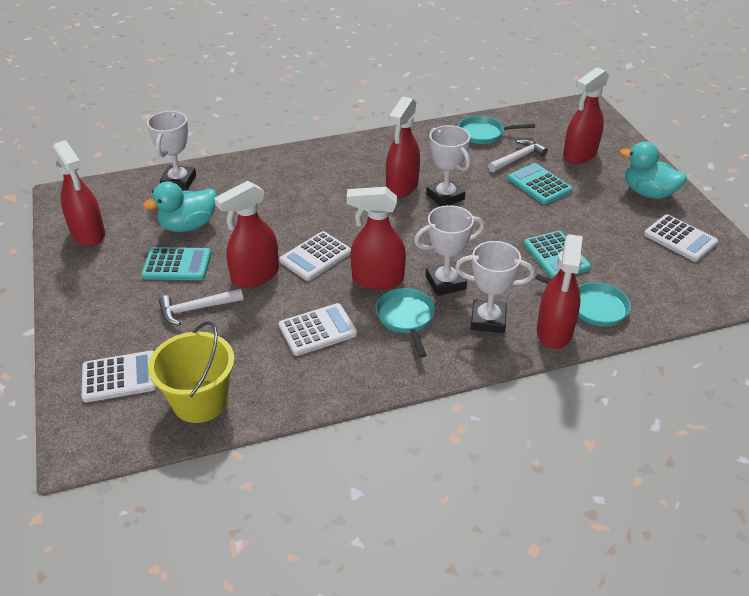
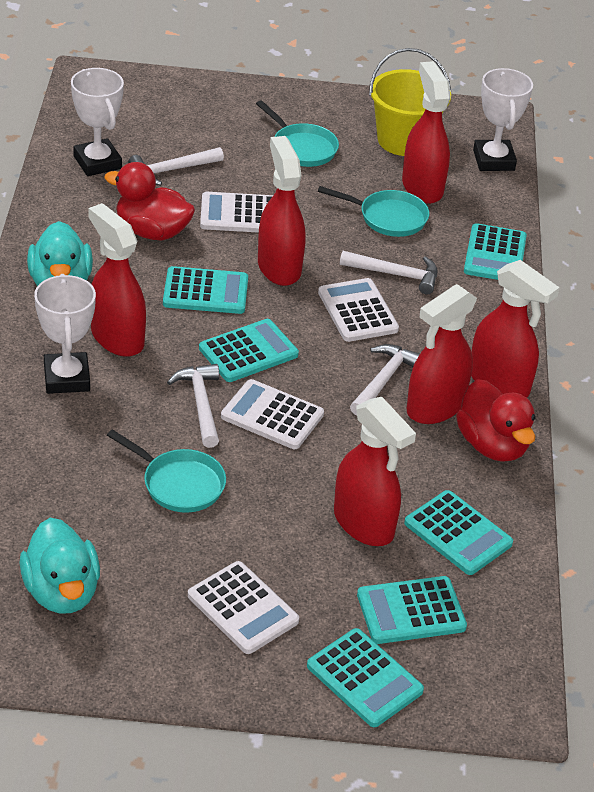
red duck: 0 -> 2
turquoise calculator: 3 -> 6
white hammer: 2 -> 4
white trophy: 4 -> 3

